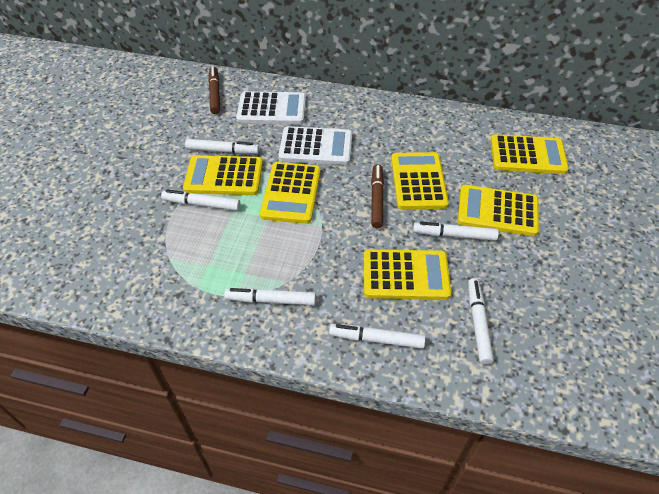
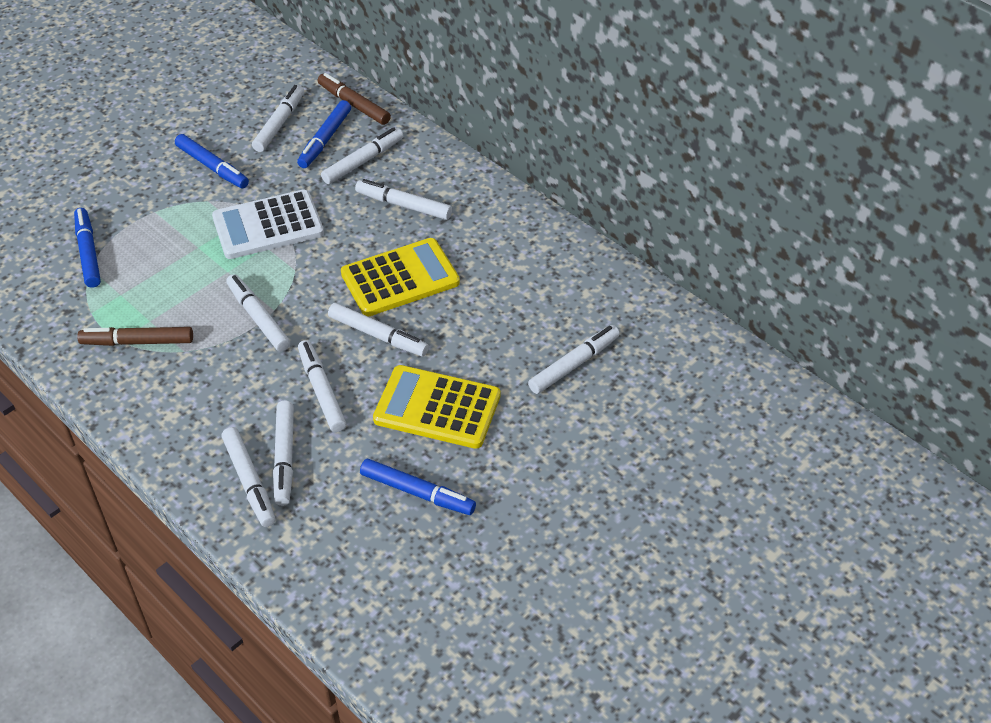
blue marker: 0 -> 4
white calculator: 2 -> 1
white marker: 6 -> 9
yellow calculator: 6 -> 2

